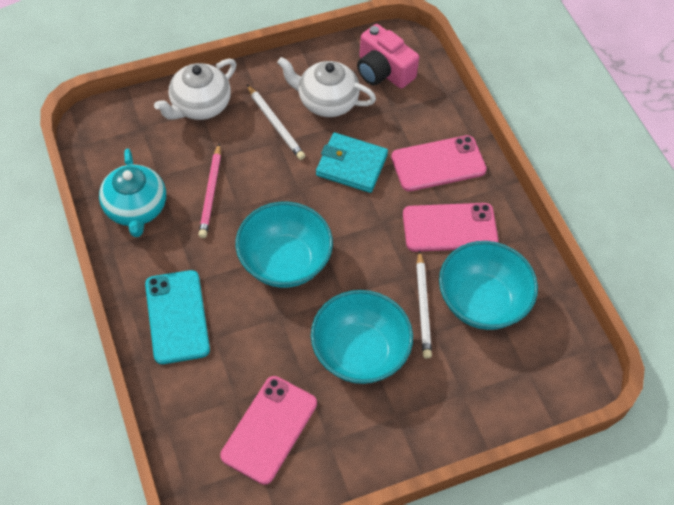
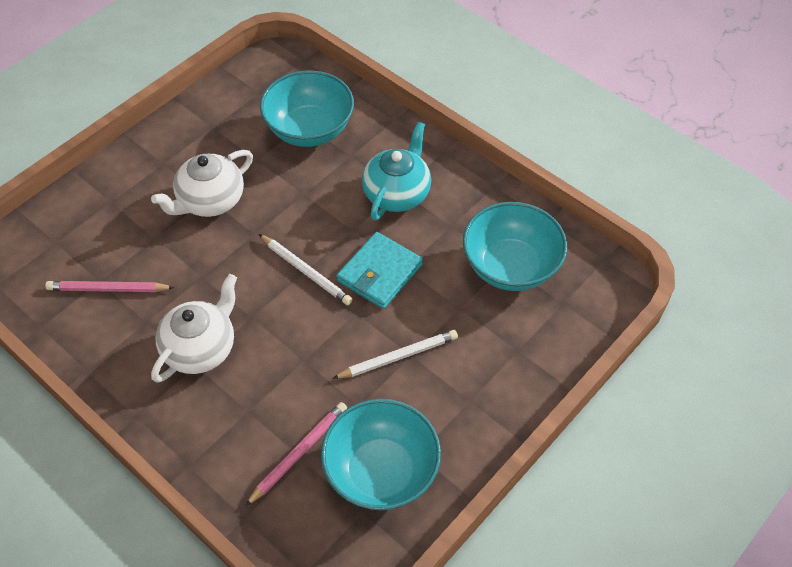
pink camera: 1 -> 0
pink pencil: 1 -> 2
pink phone: 3 -> 0
turquoise phone: 1 -> 0

